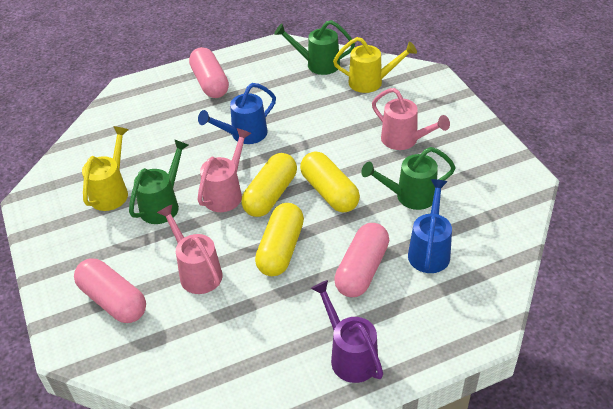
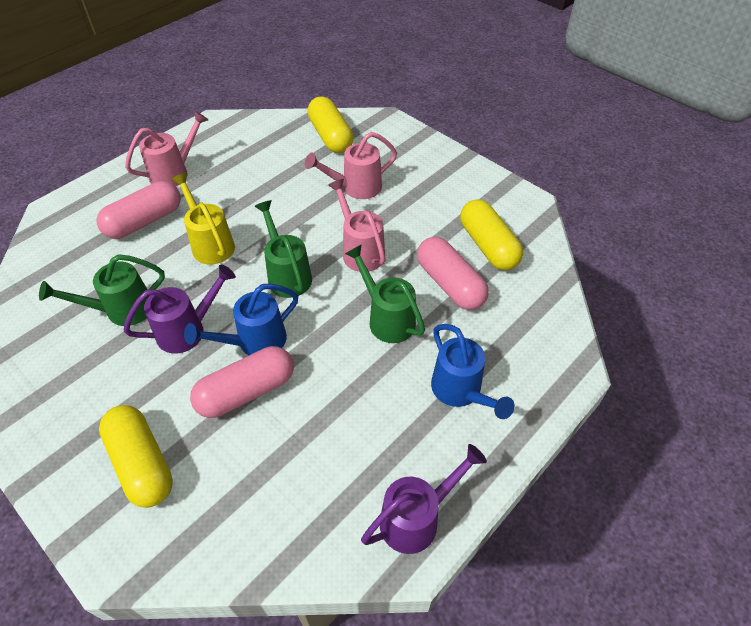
purple watering can: 1 -> 2
yellow watering can: 2 -> 1

